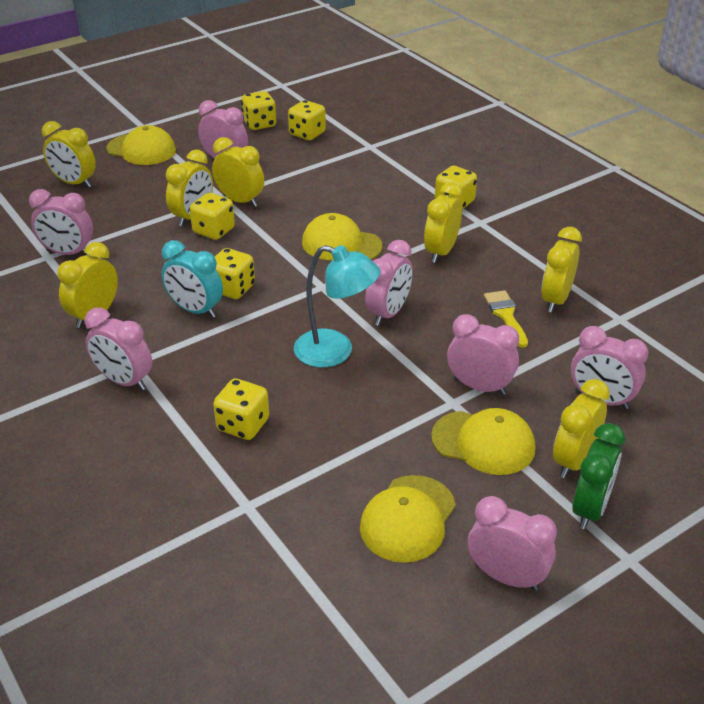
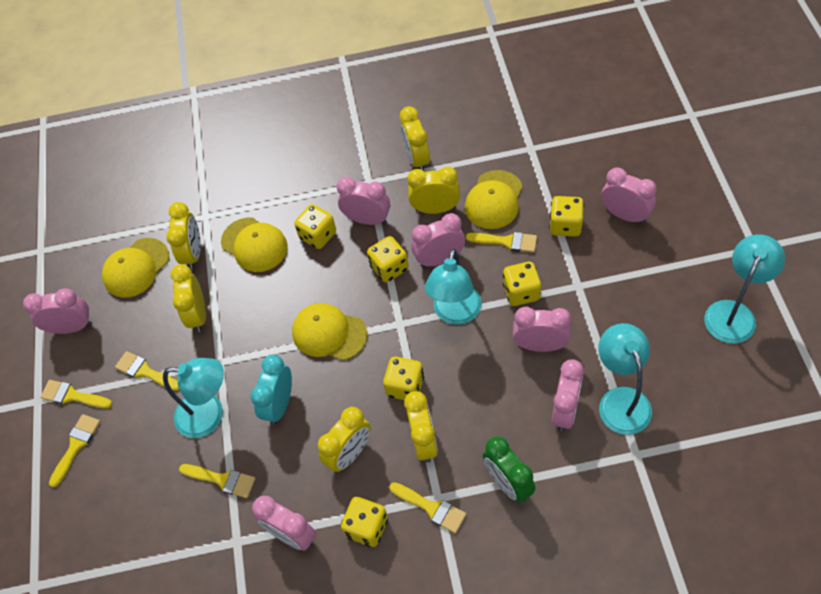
turquoise lamp: 1 -> 4
yellow brush: 1 -> 6
yellow clock: 7 -> 6

